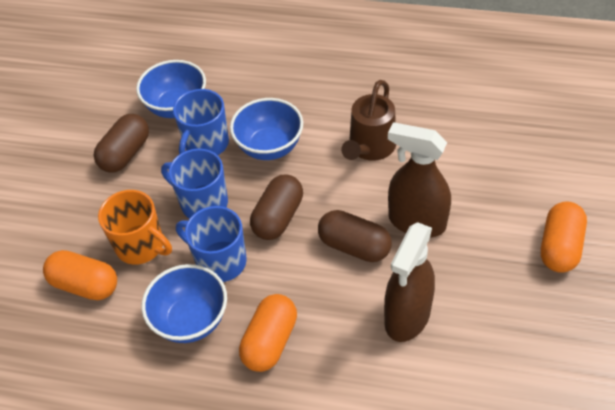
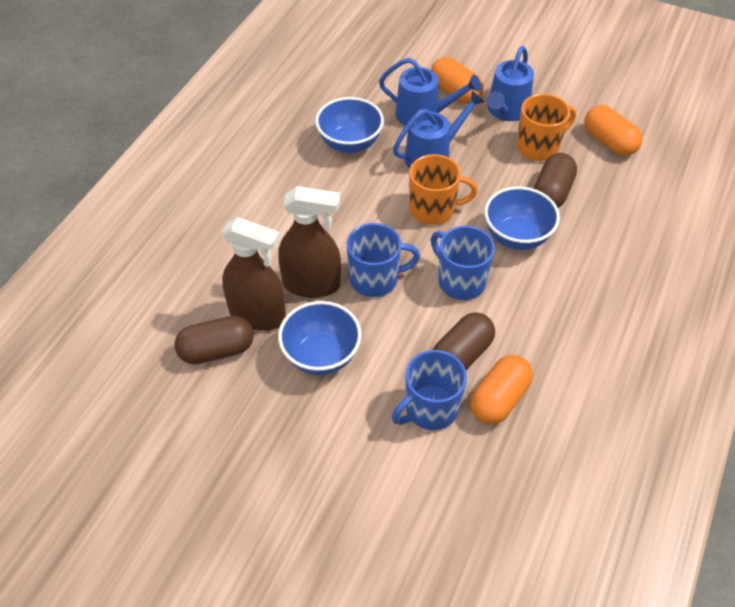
blue watering can: 0 -> 3
brown watering can: 1 -> 0
orange mug: 1 -> 2

